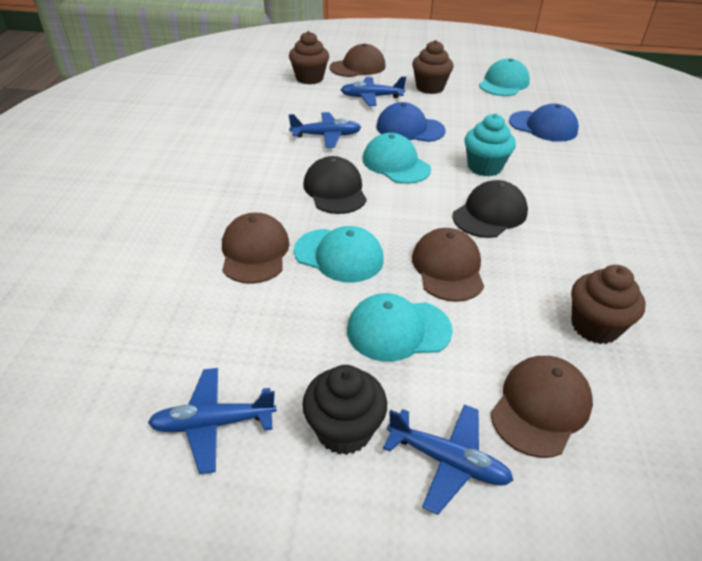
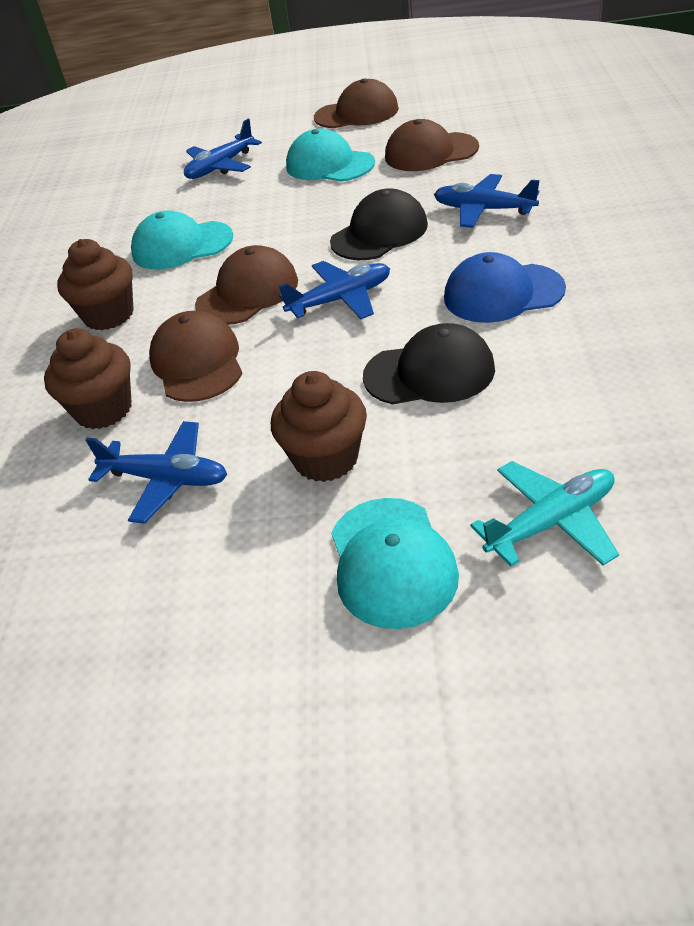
black cupcake: 1 -> 0
blue cap: 2 -> 1
turquoise cap: 4 -> 3
turquoise cupcake: 1 -> 0
turquoise plane: 0 -> 1

